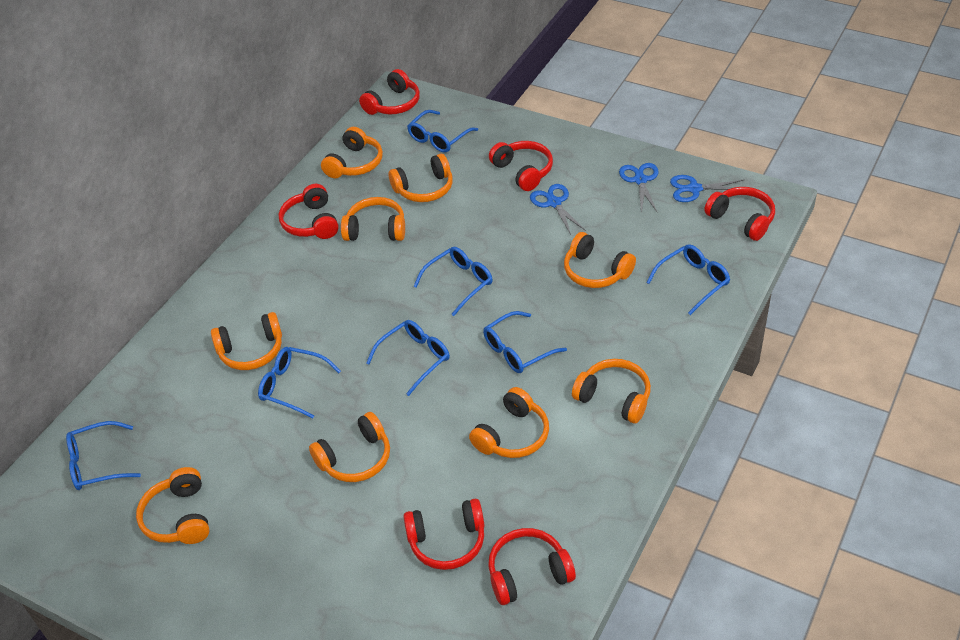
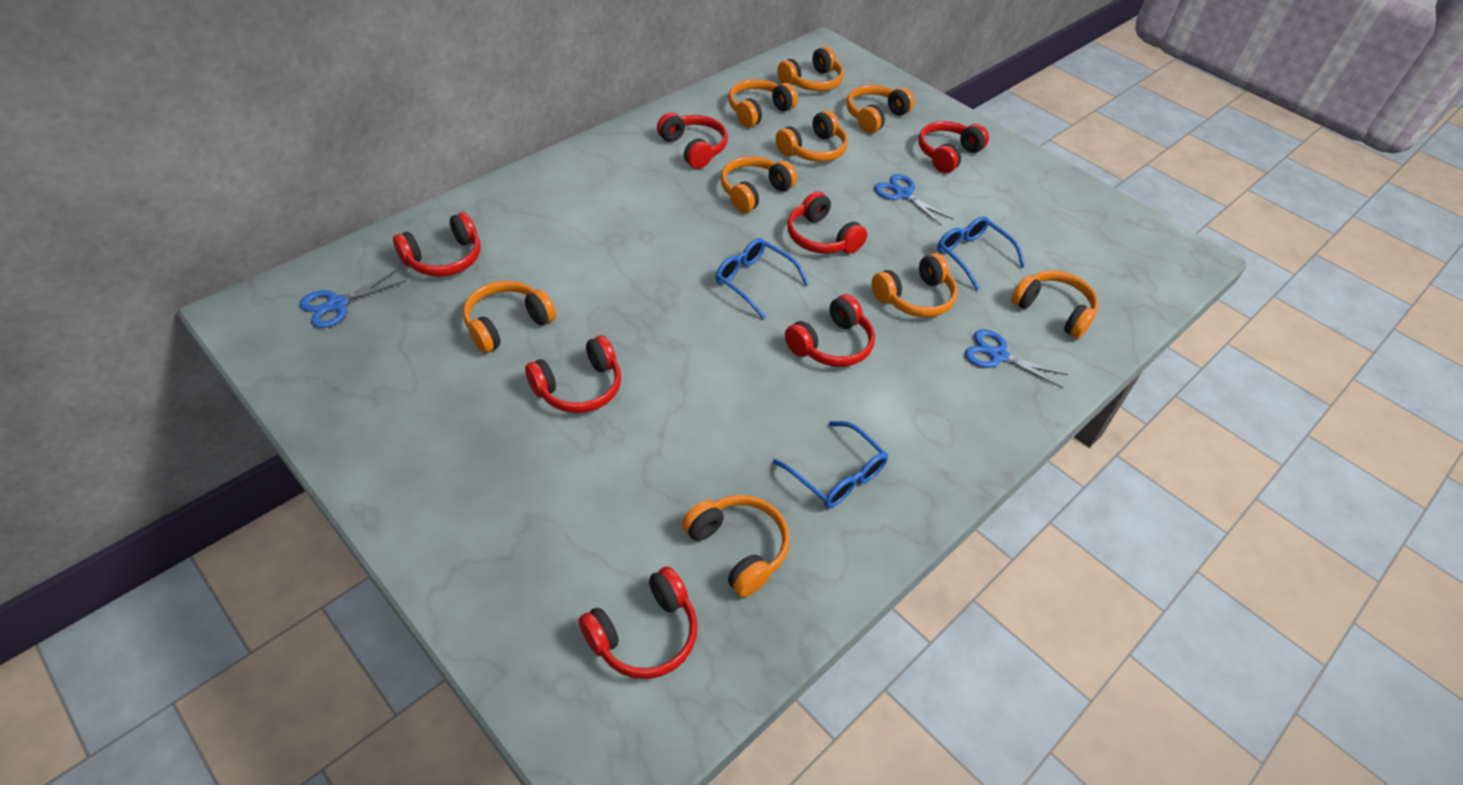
blue glasses: 7 -> 3
red headphones: 6 -> 7

